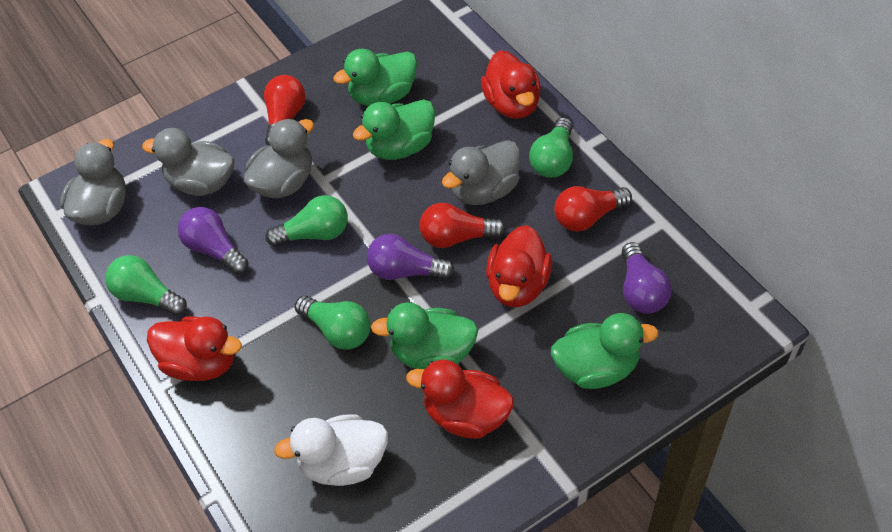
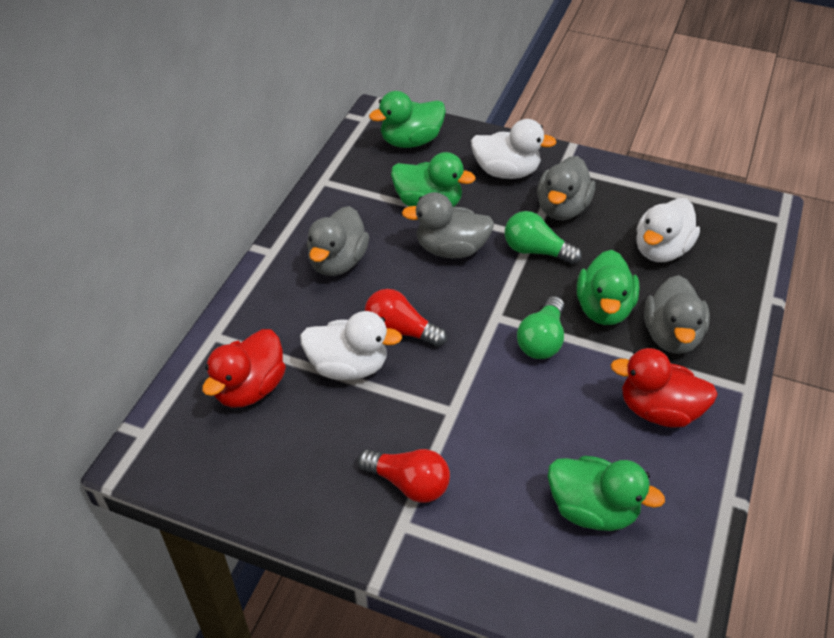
green light bulb: 4 -> 2
purple light bulb: 3 -> 0
red duck: 4 -> 2
red light bulb: 3 -> 2
white duck: 1 -> 3

